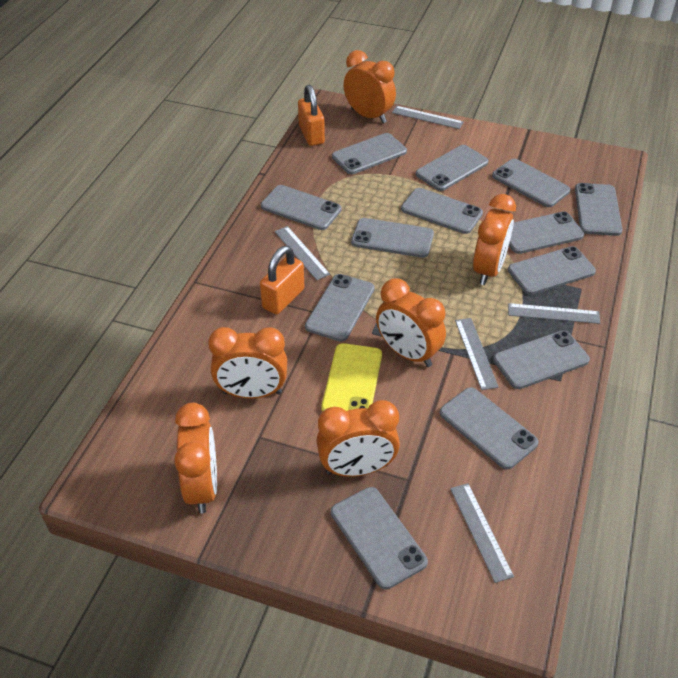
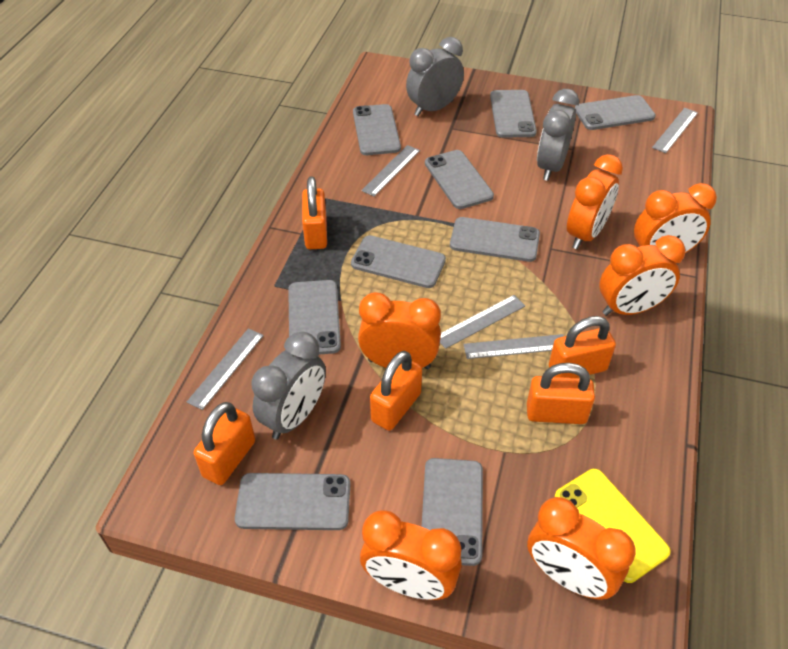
grey clock: 0 -> 3
grey phone: 13 -> 9
orange padlock: 2 -> 5

